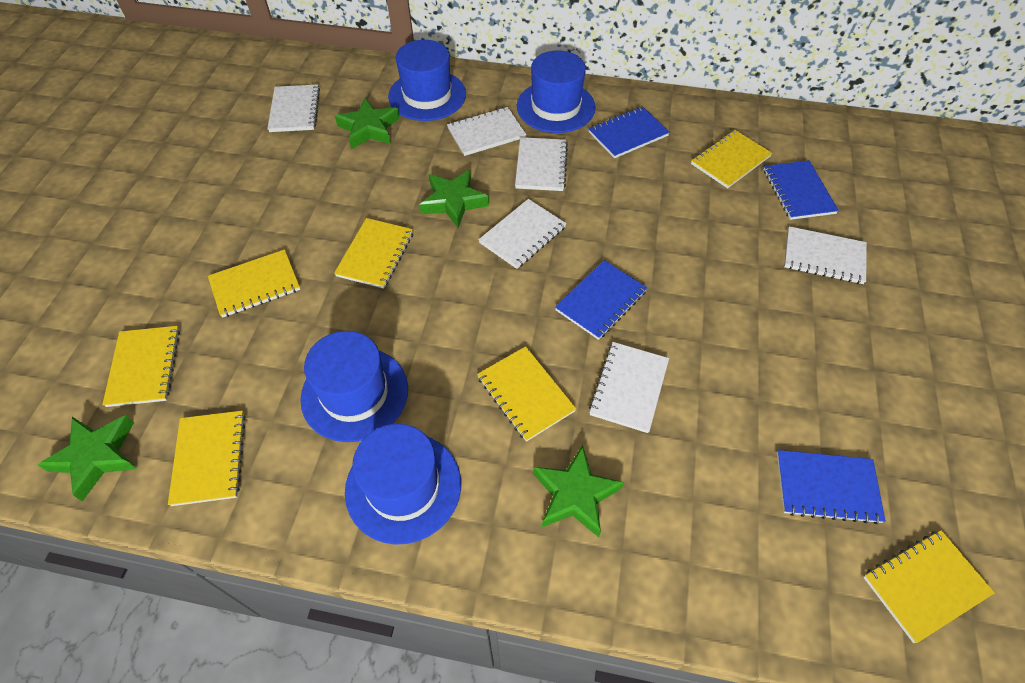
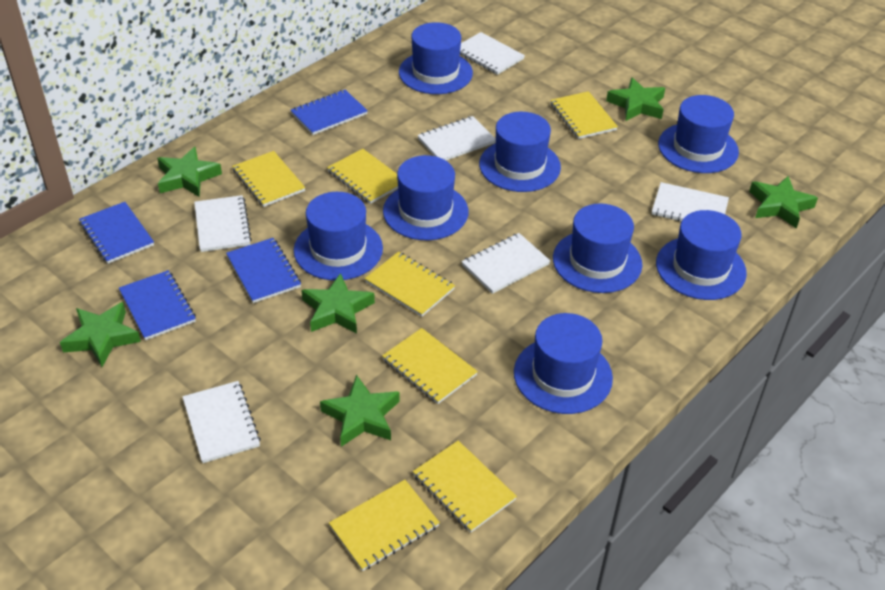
blue hat: 4 -> 8
green star: 4 -> 6

